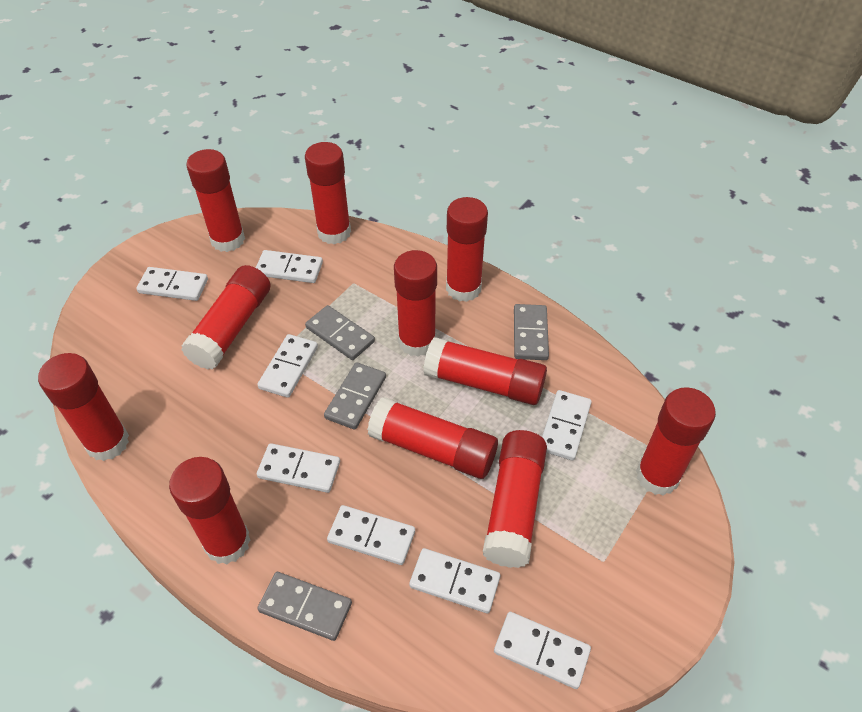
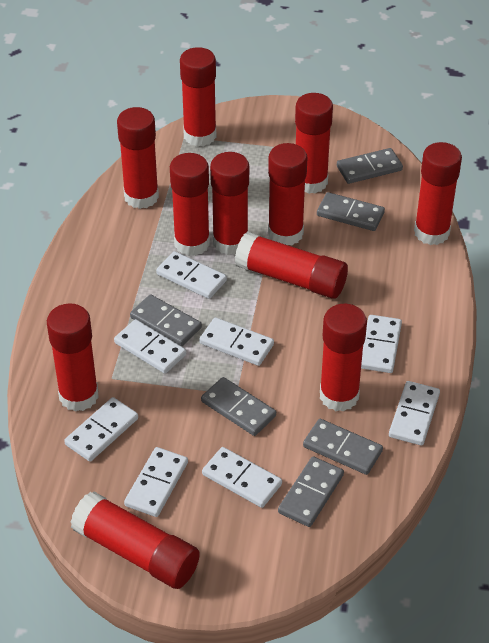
grey domino: 4 -> 6

